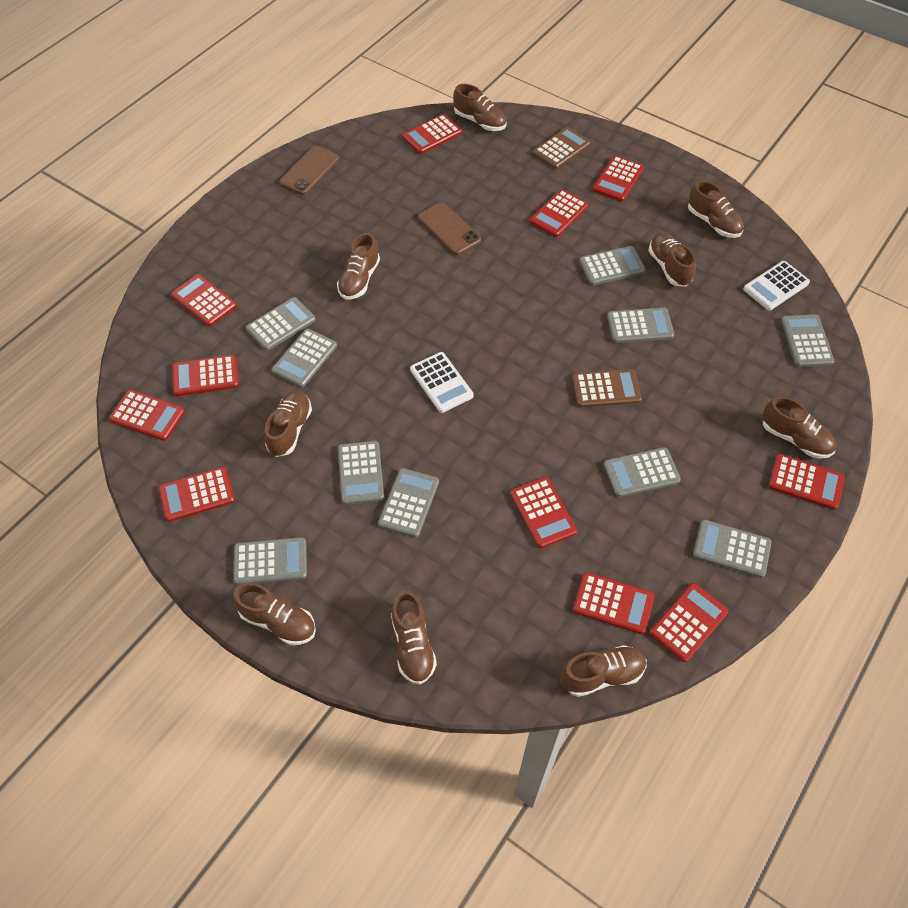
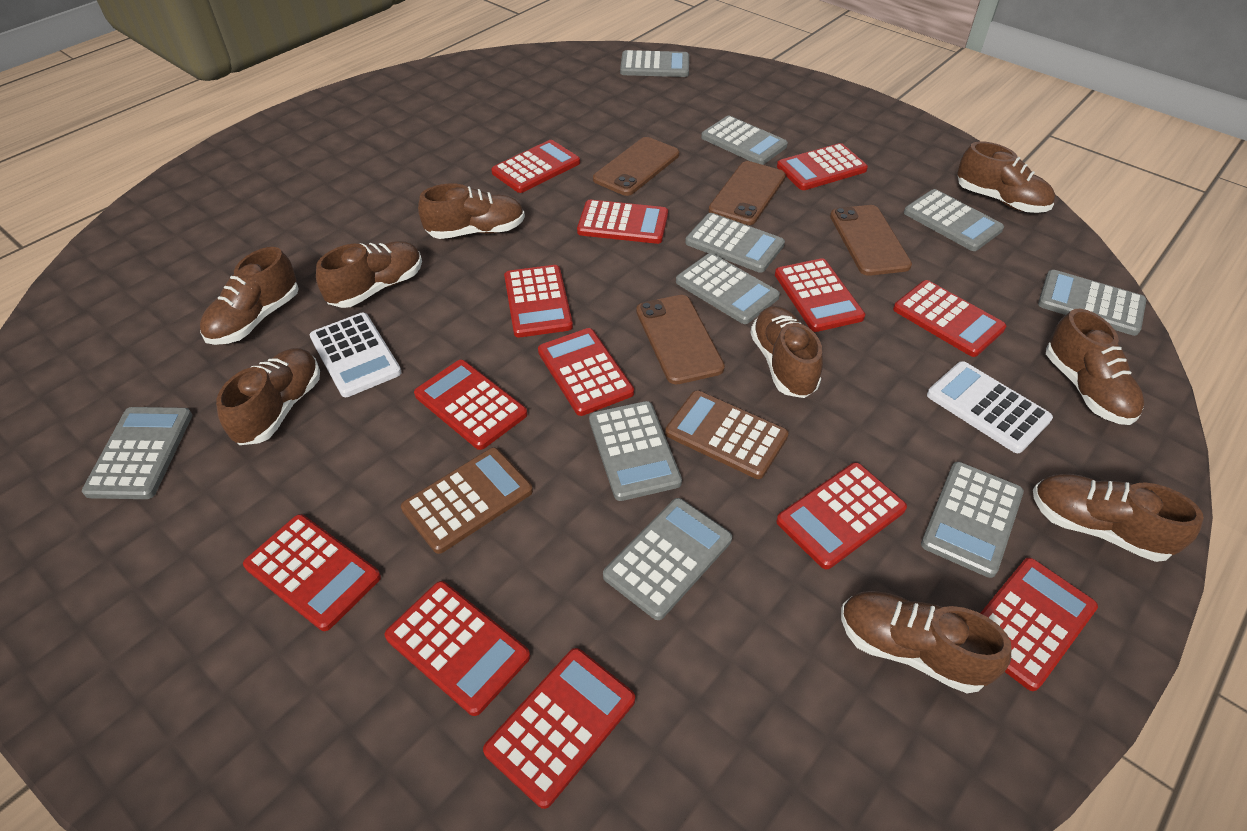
brown phone: 2 -> 4
red calculator: 11 -> 13

